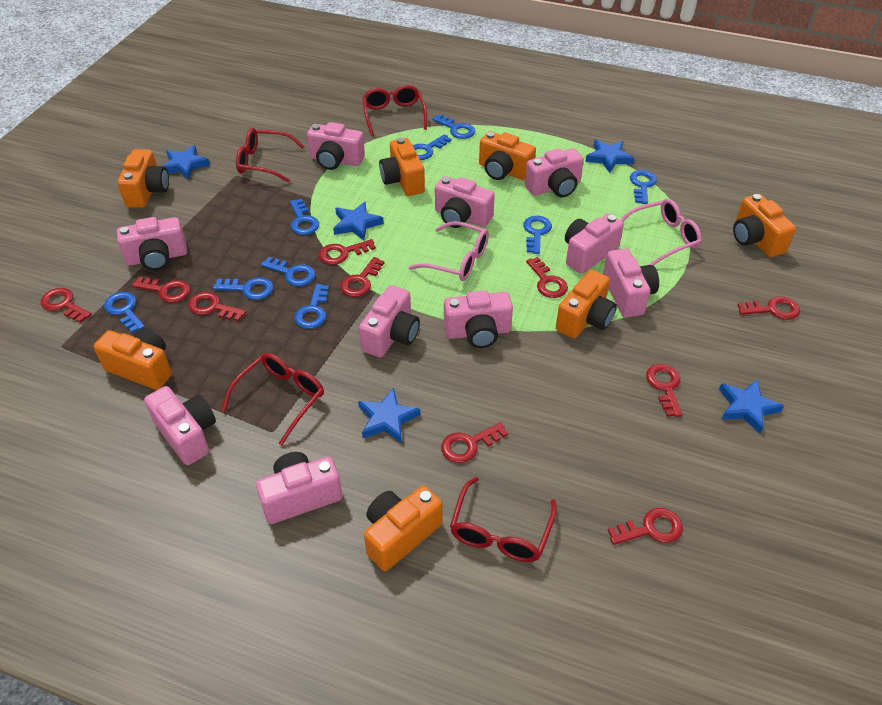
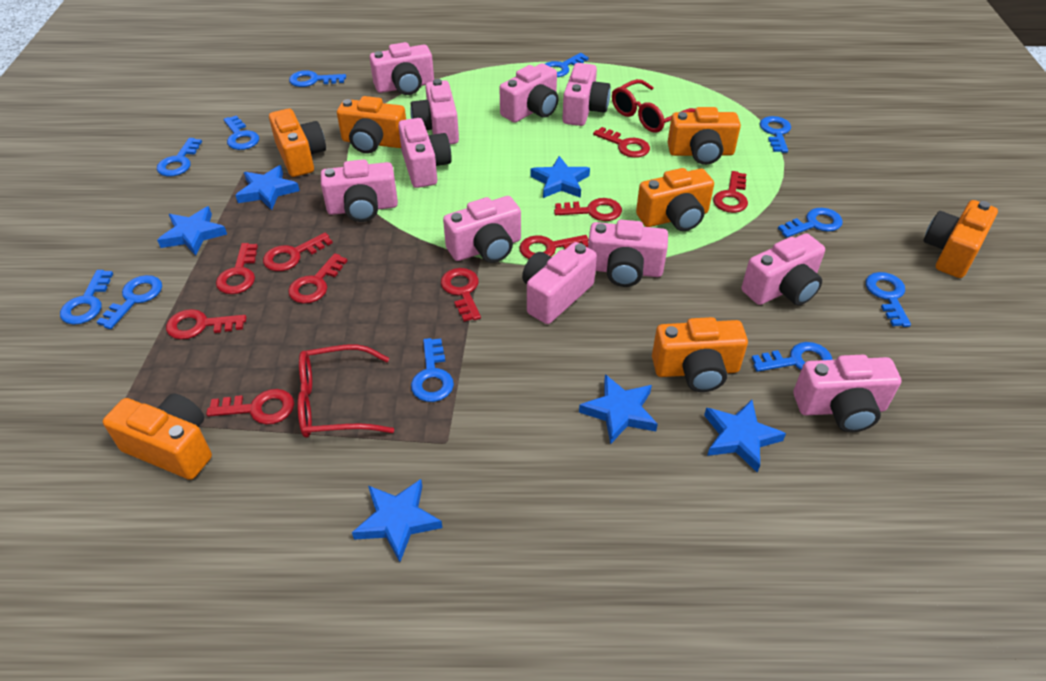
blue key: 9 -> 11
blue star: 5 -> 6
pink camera: 10 -> 11
pink glasses: 2 -> 0
red glasses: 4 -> 2

